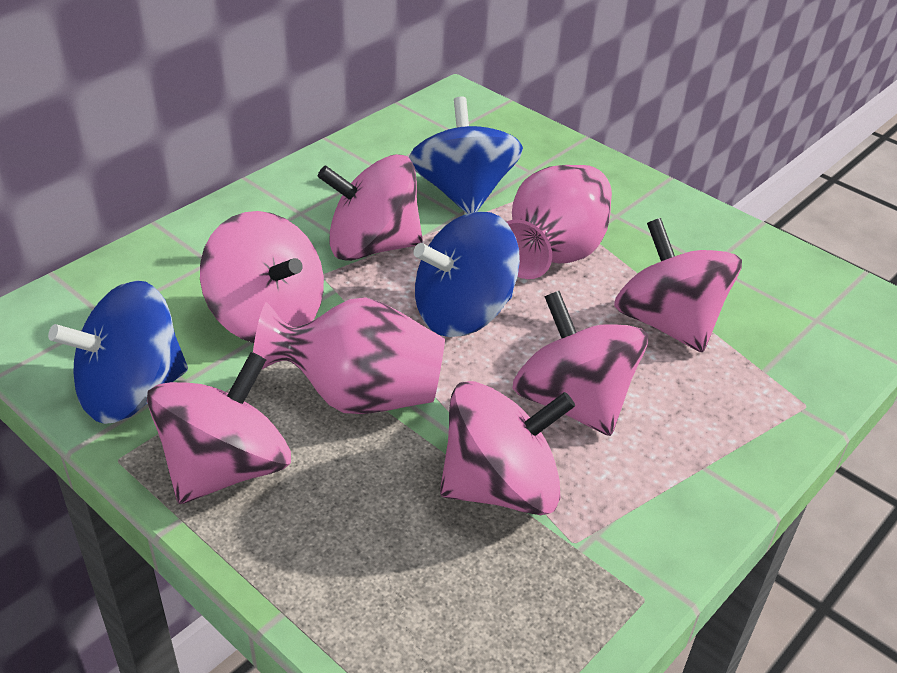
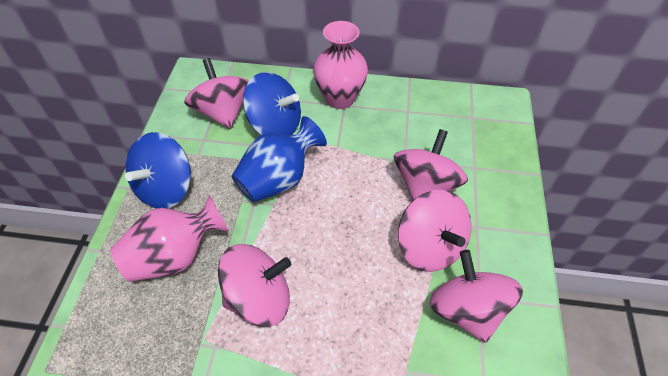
blue spinning top: 3 -> 2
blue vase: 0 -> 1
pink spinning top: 6 -> 5

